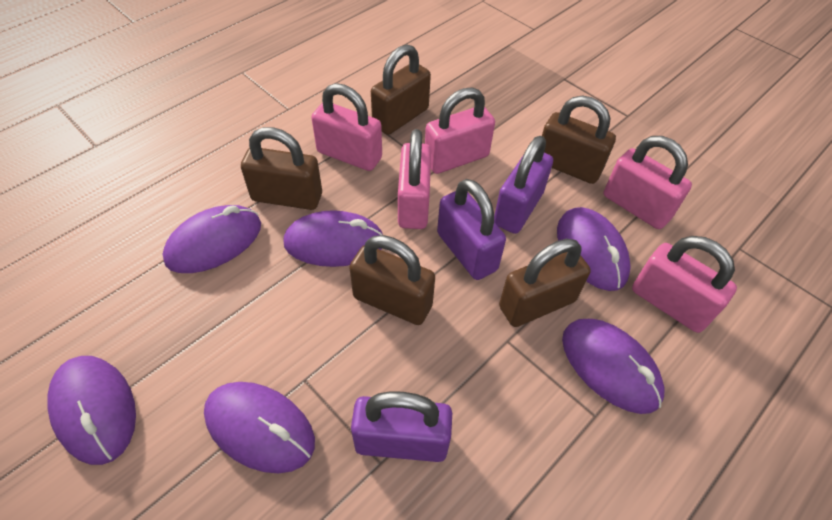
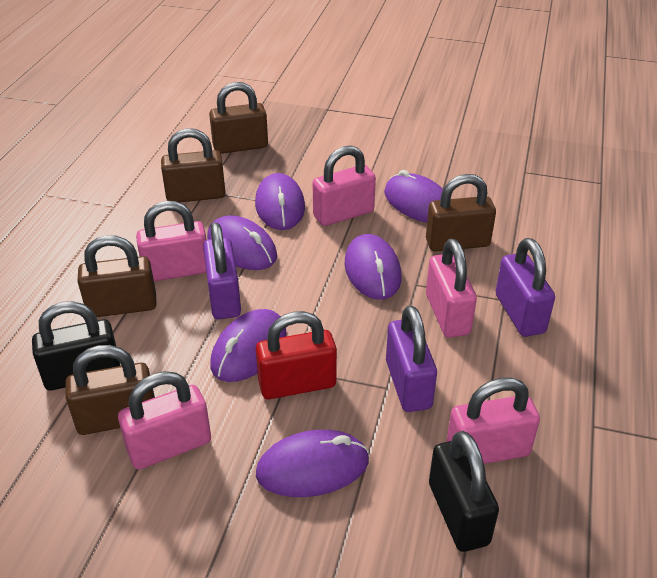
black padlock: 0 -> 2
red padlock: 0 -> 1

